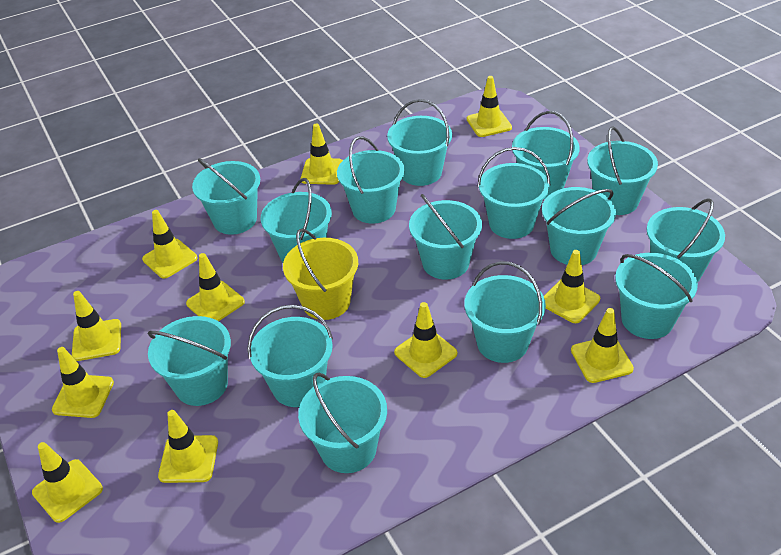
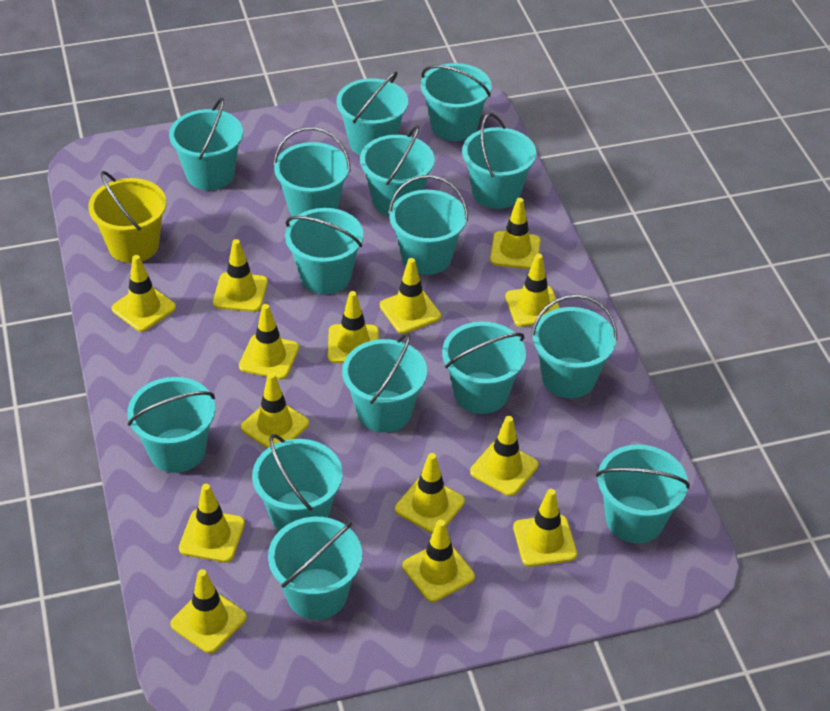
yellow traffic cone: 11 -> 14

